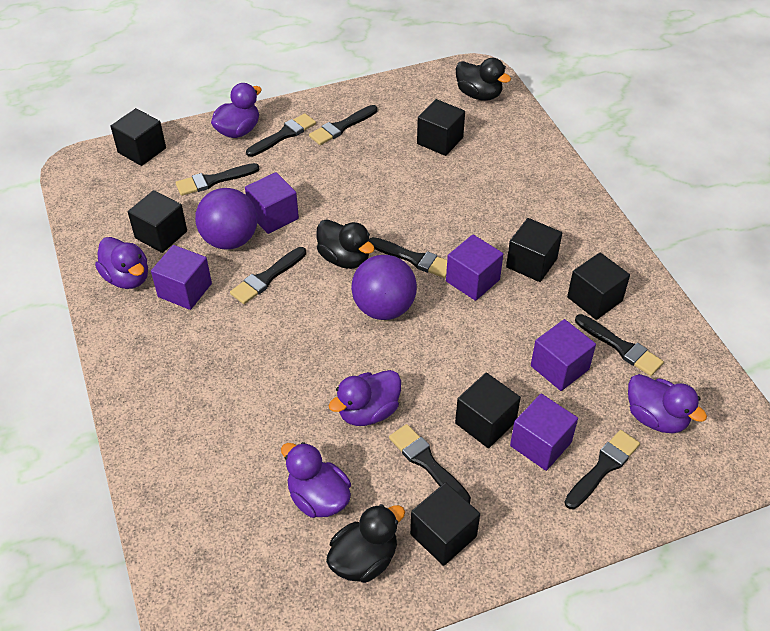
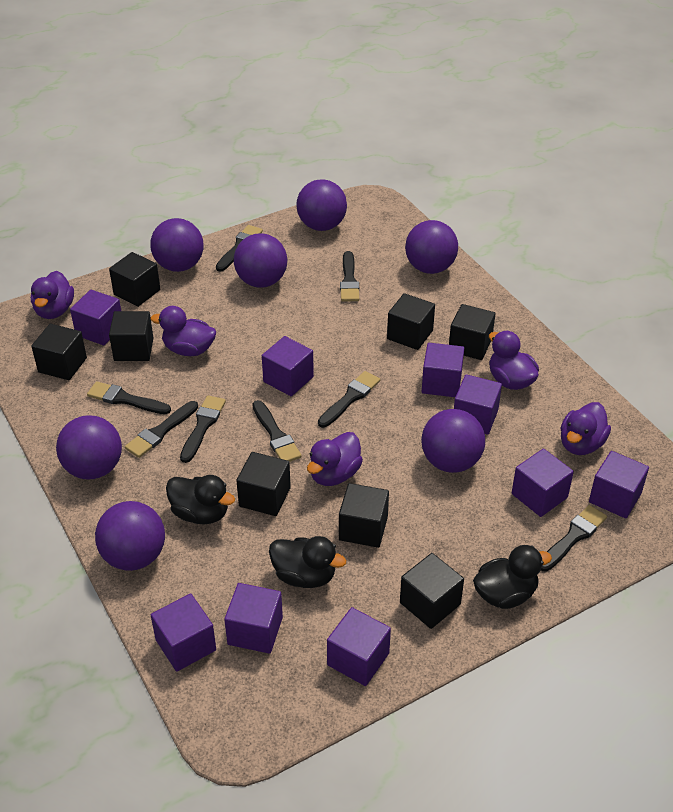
black cube: 7 -> 8
purple ball: 2 -> 7
purple cube: 5 -> 9

